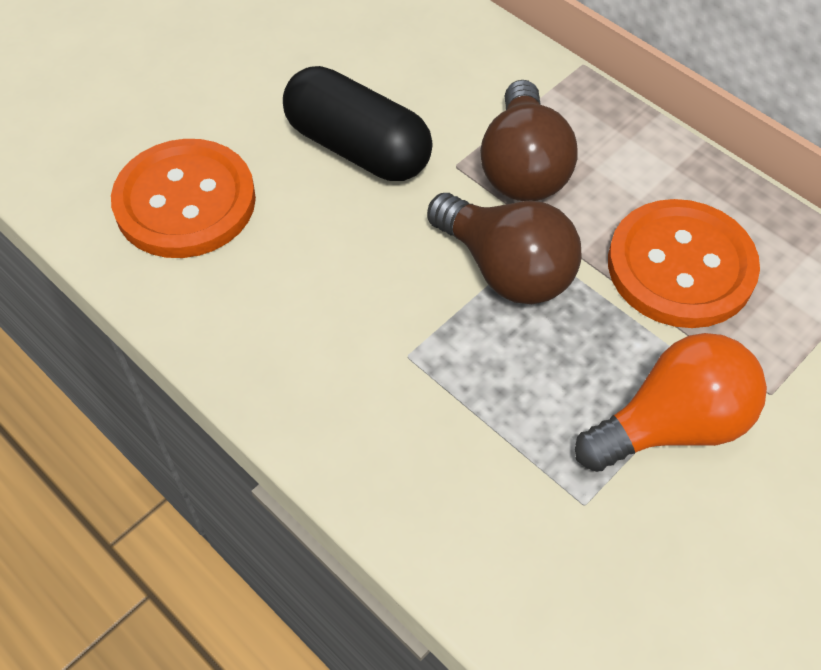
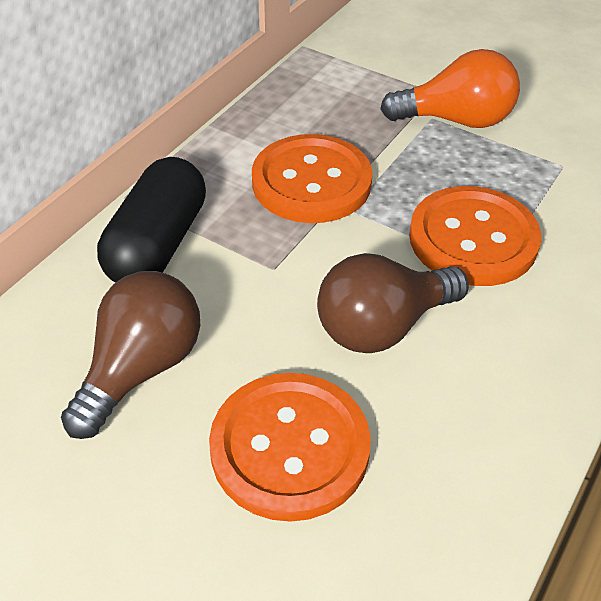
orange button: 2 -> 3

